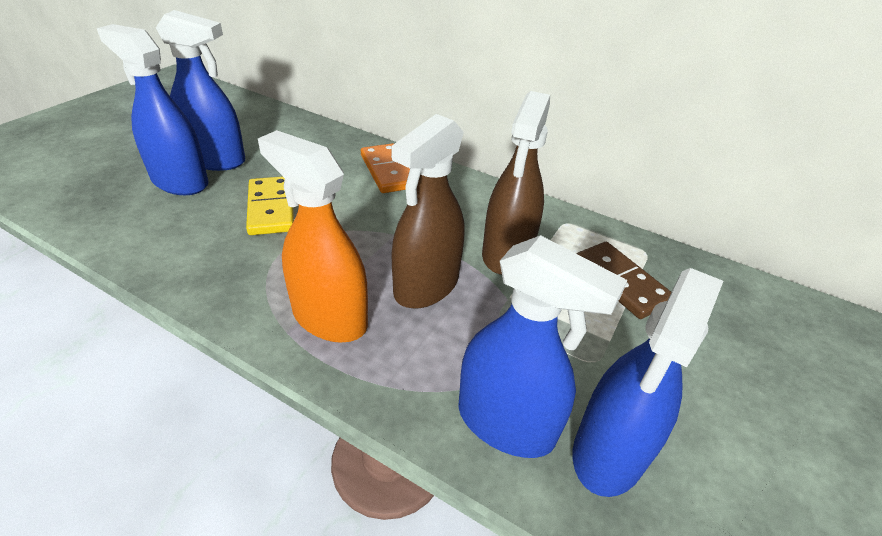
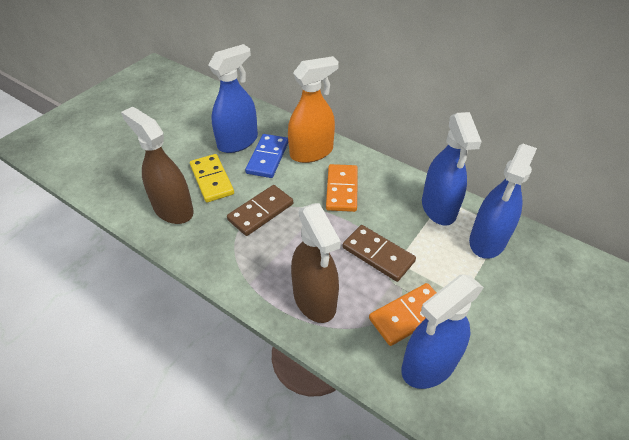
blue domino: 0 -> 1
brown domino: 1 -> 2
orange domino: 1 -> 2

